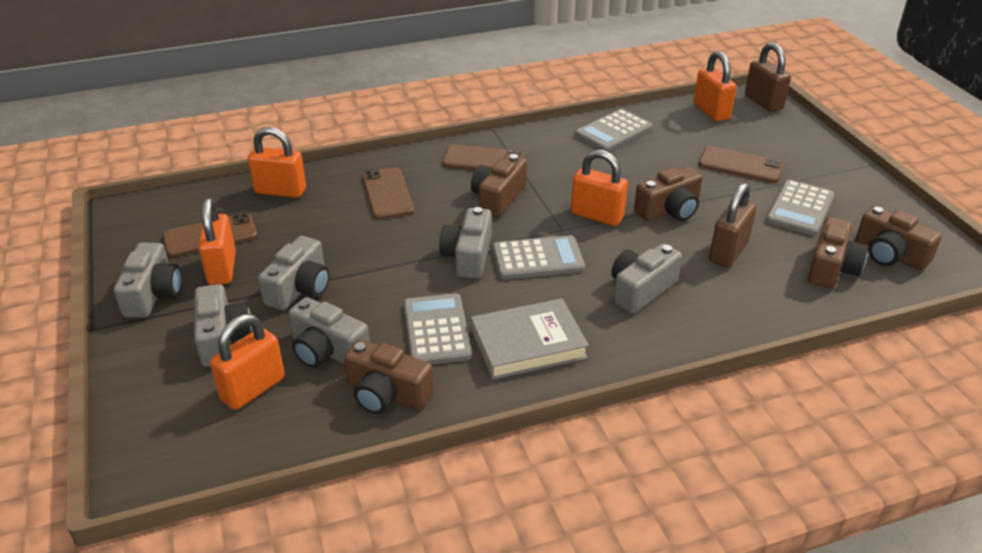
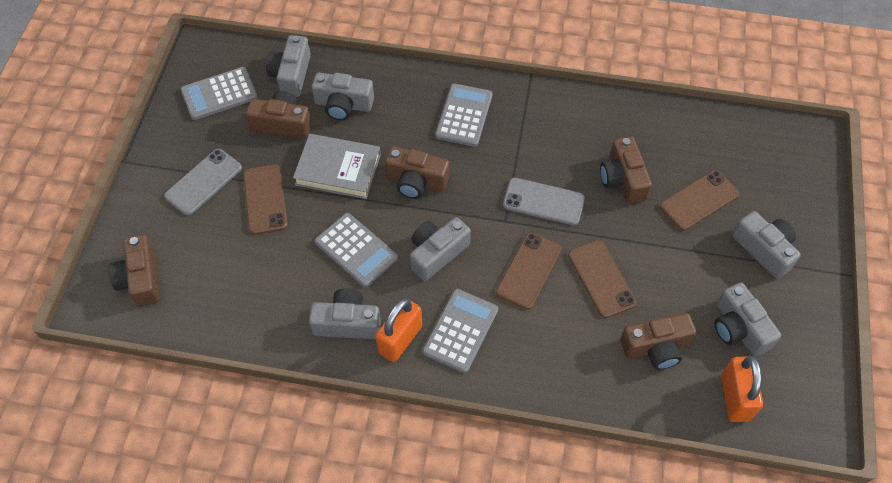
brown padlock: 2 -> 0
grey phone: 0 -> 2
orange padlock: 5 -> 2

